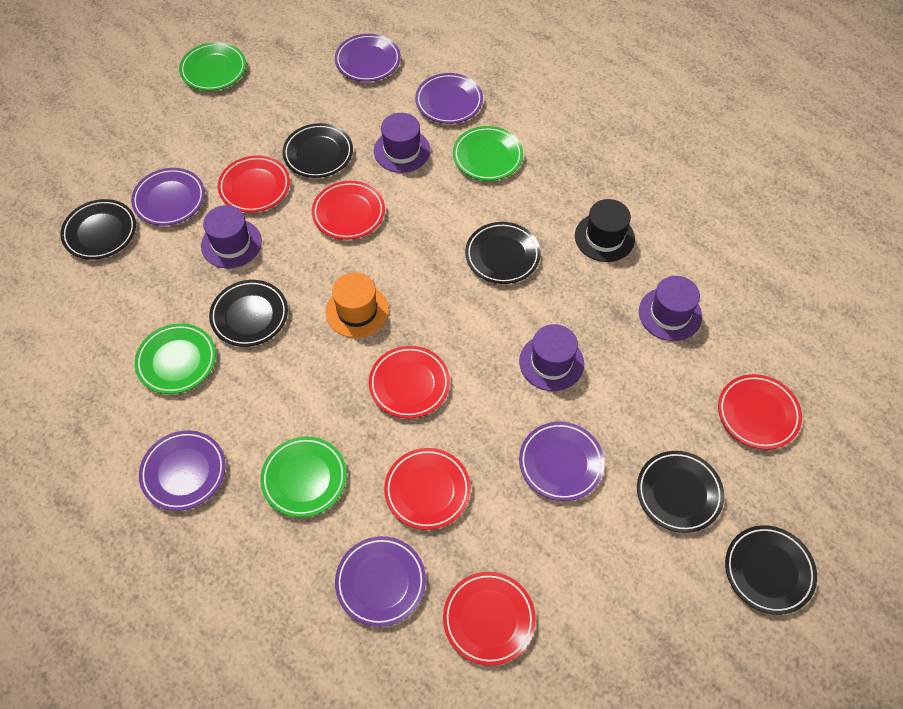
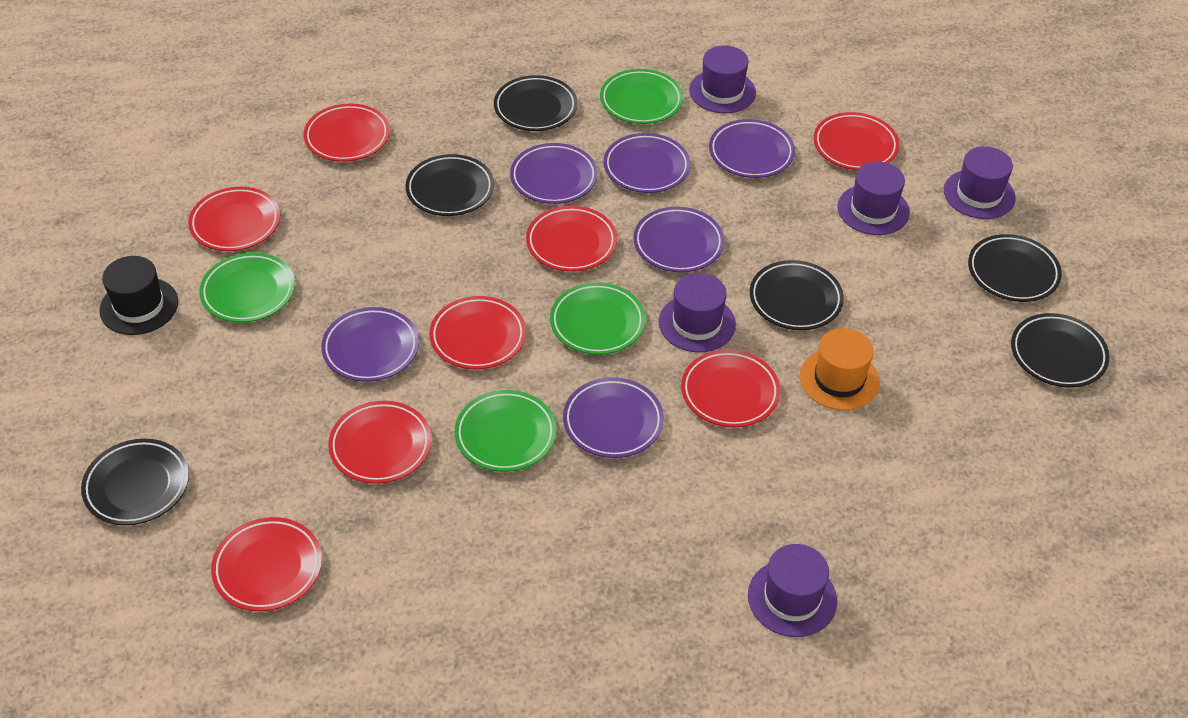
purple hat: 4 -> 5
red plate: 6 -> 8

